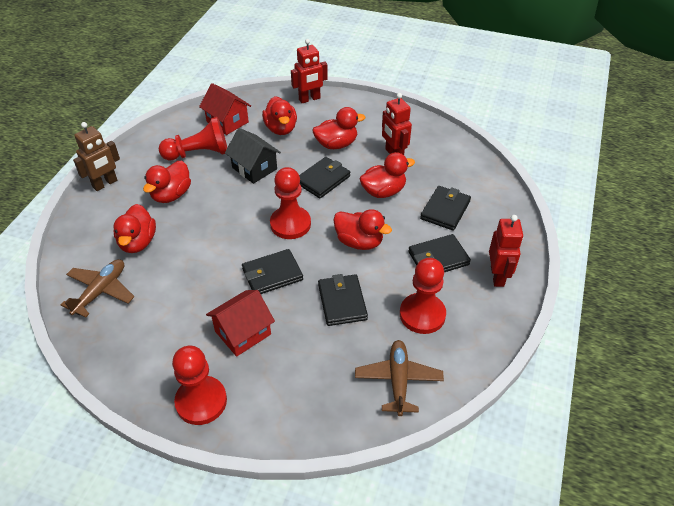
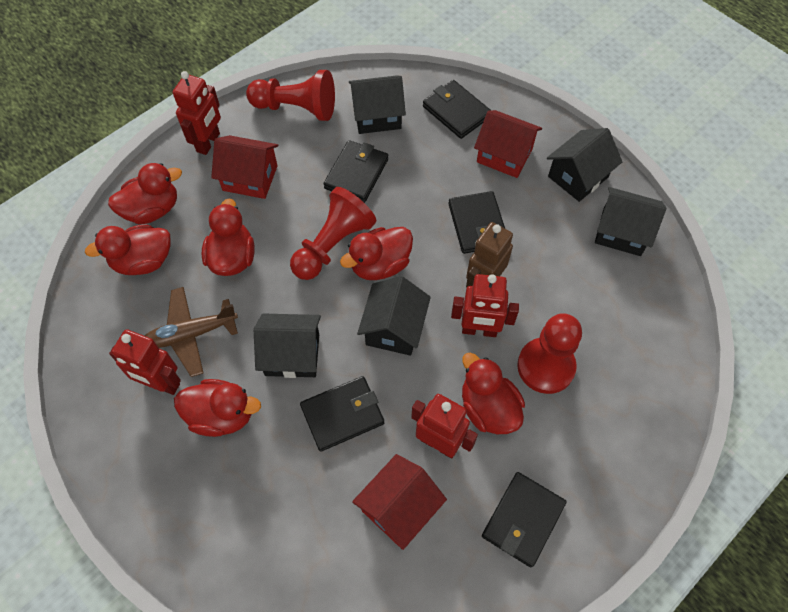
black house: 1 -> 5
brown plane: 2 -> 1
red house: 2 -> 3
red pawn: 4 -> 3
red robot: 3 -> 4

